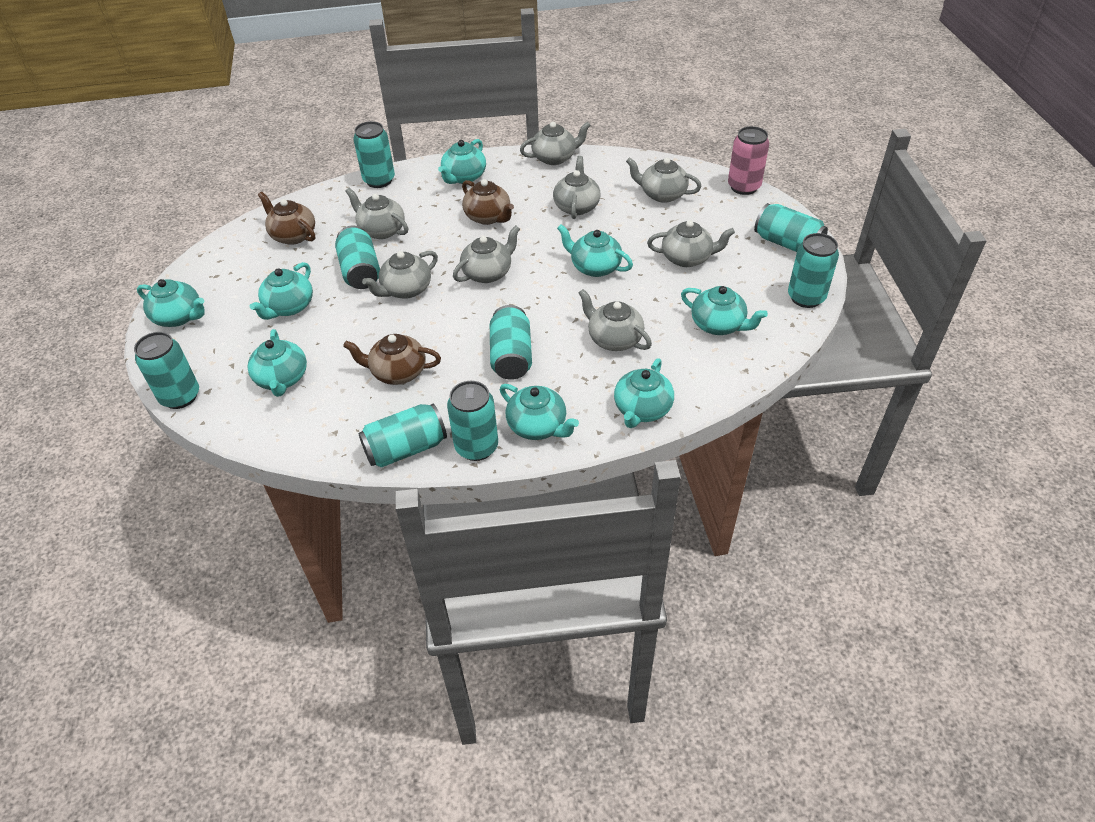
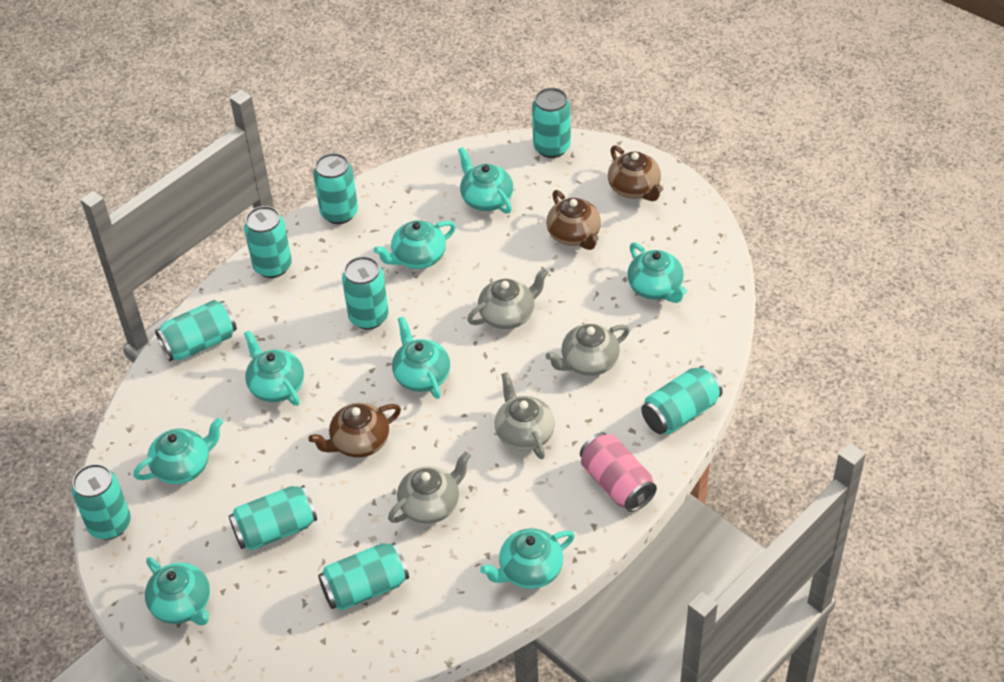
grey teapot: 8 -> 4
turquoise can: 8 -> 9

